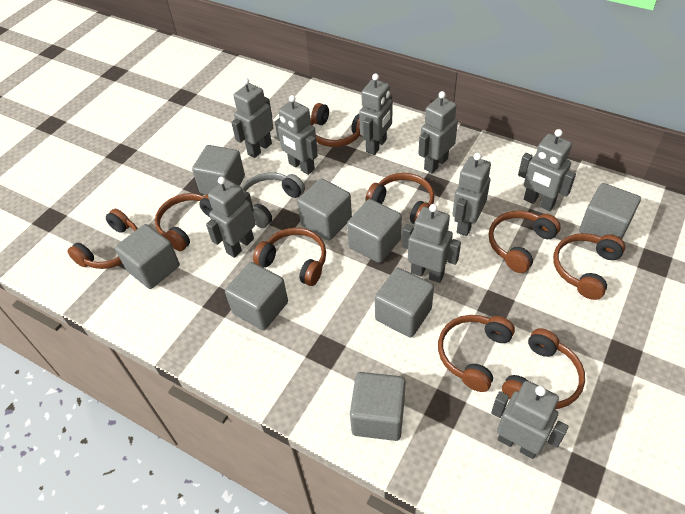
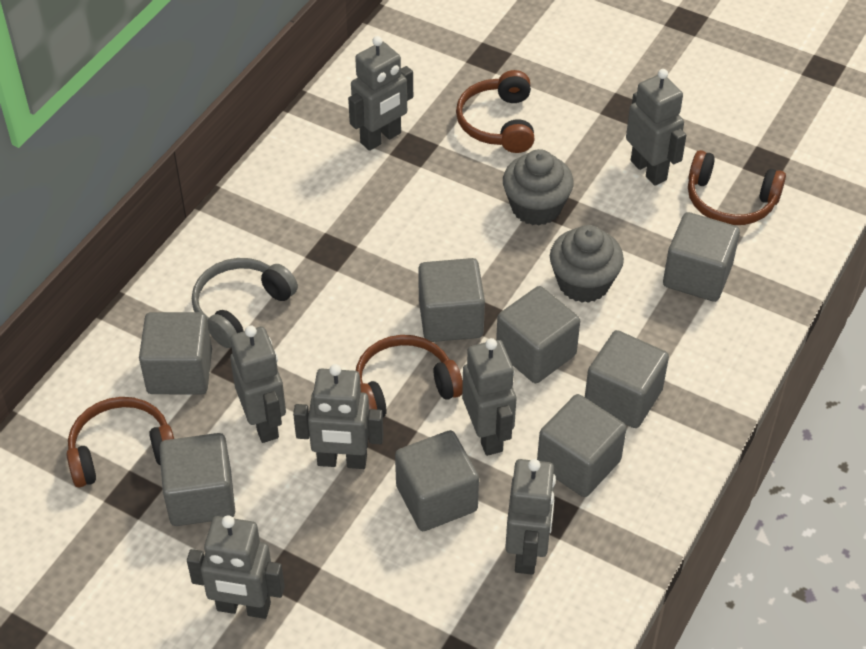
brown headphones: 9 -> 4
grey cupcake: 0 -> 2
grey robot: 9 -> 7

